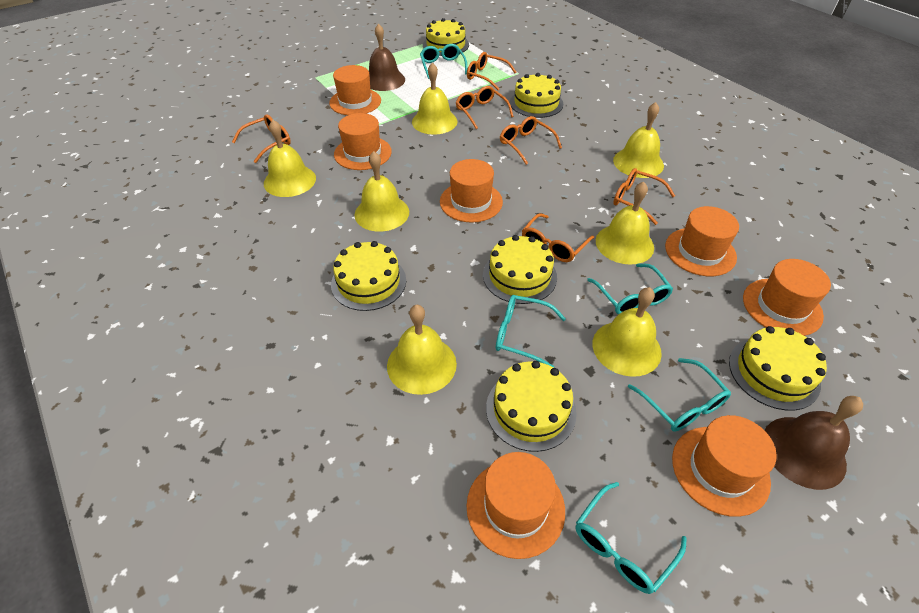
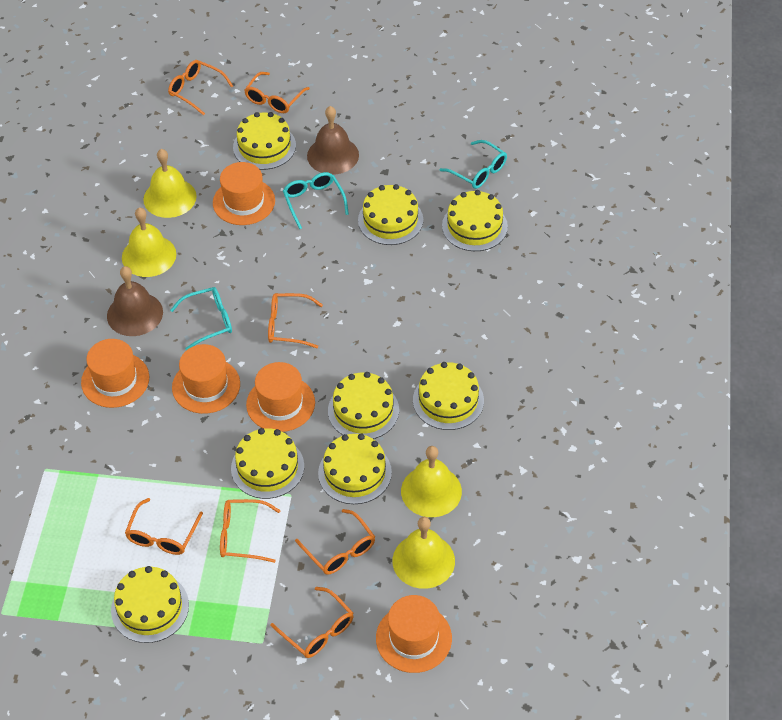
orange glasses: 6 -> 7
orange hat: 7 -> 5
turquoise glasses: 5 -> 3
yellow bell: 7 -> 4
yellow cake: 6 -> 8

